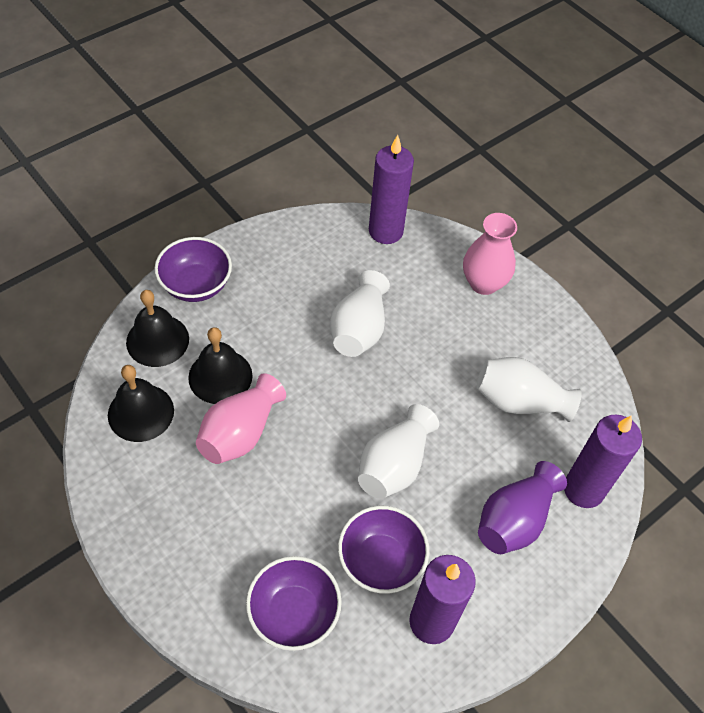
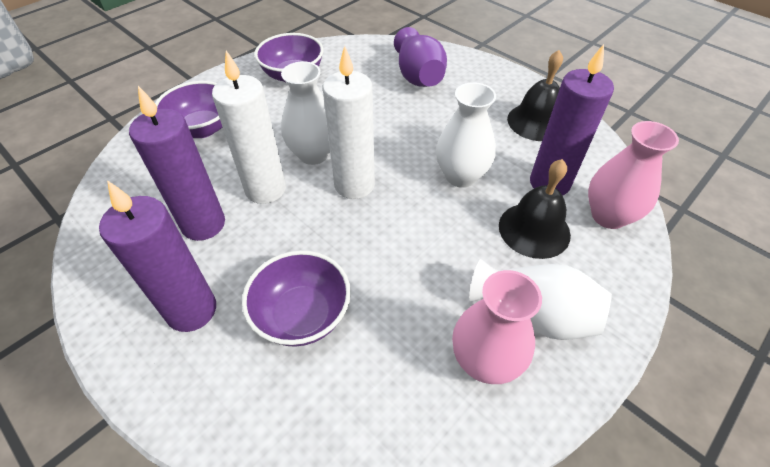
black bell: 3 -> 2
white candle: 0 -> 2

